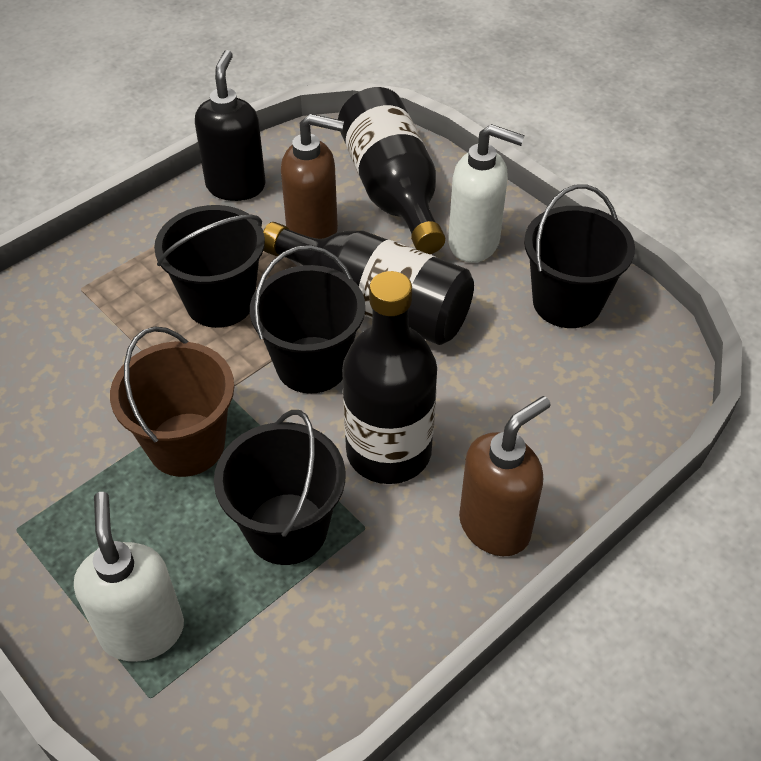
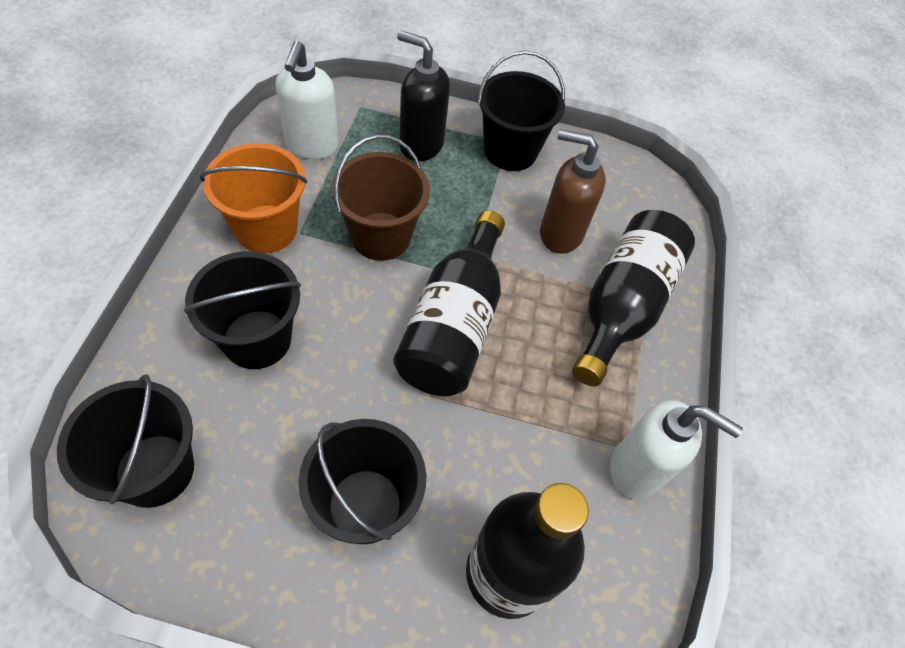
brown soap dispenser: 2 -> 1
orange bucket: 0 -> 1

